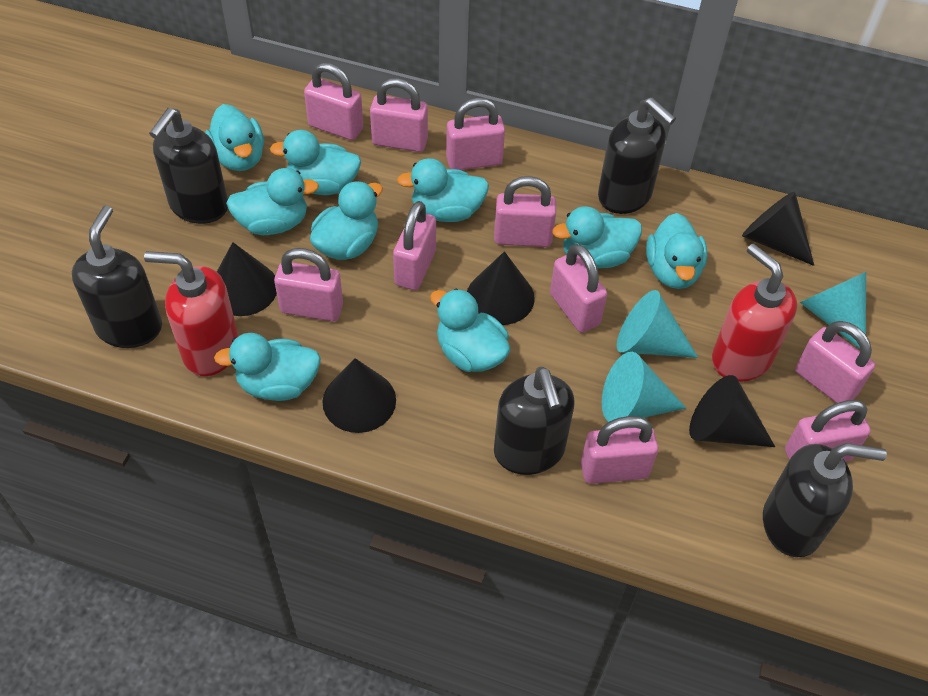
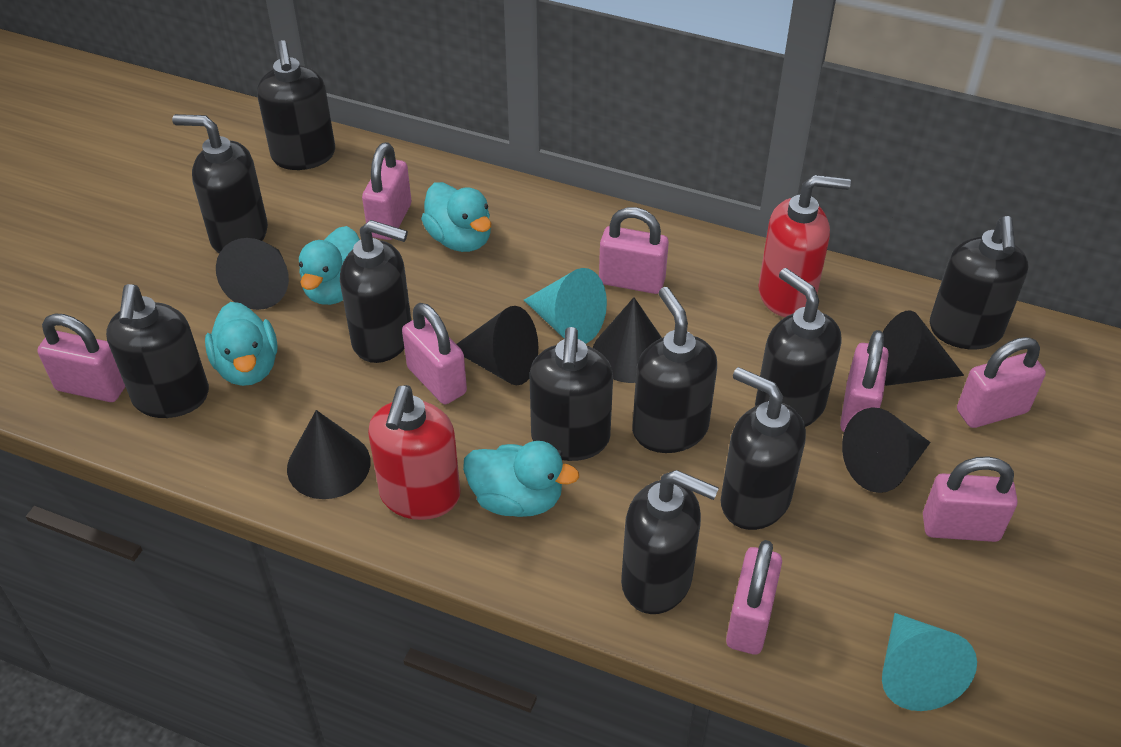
black cone: 5 -> 6
black soap dispenser: 5 -> 10
pink padlock: 10 -> 8
turquoise cone: 3 -> 2
turquoise duck: 9 -> 4

